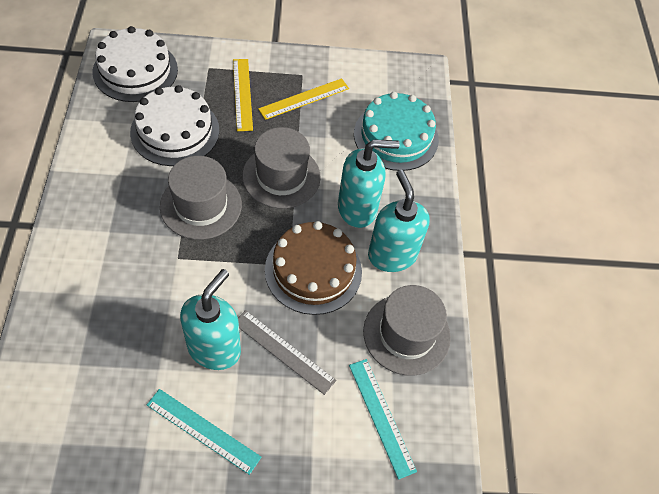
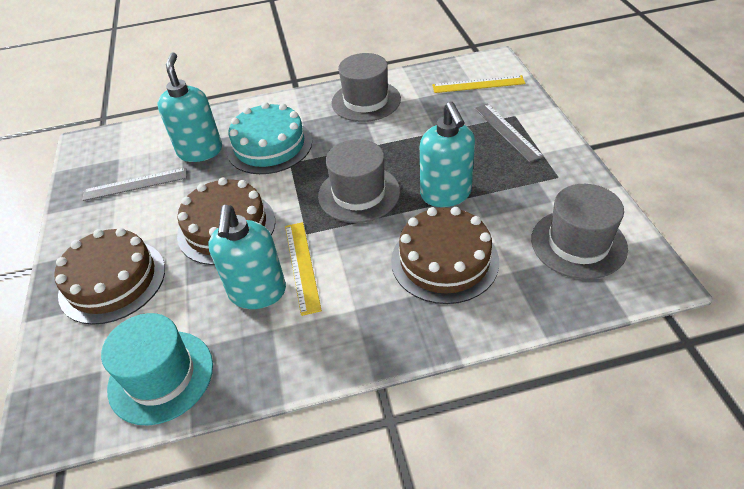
brown cake: 1 -> 3
grey ruler: 1 -> 2
turquoise hat: 0 -> 1
turquoise ruler: 2 -> 0
white cake: 2 -> 0

